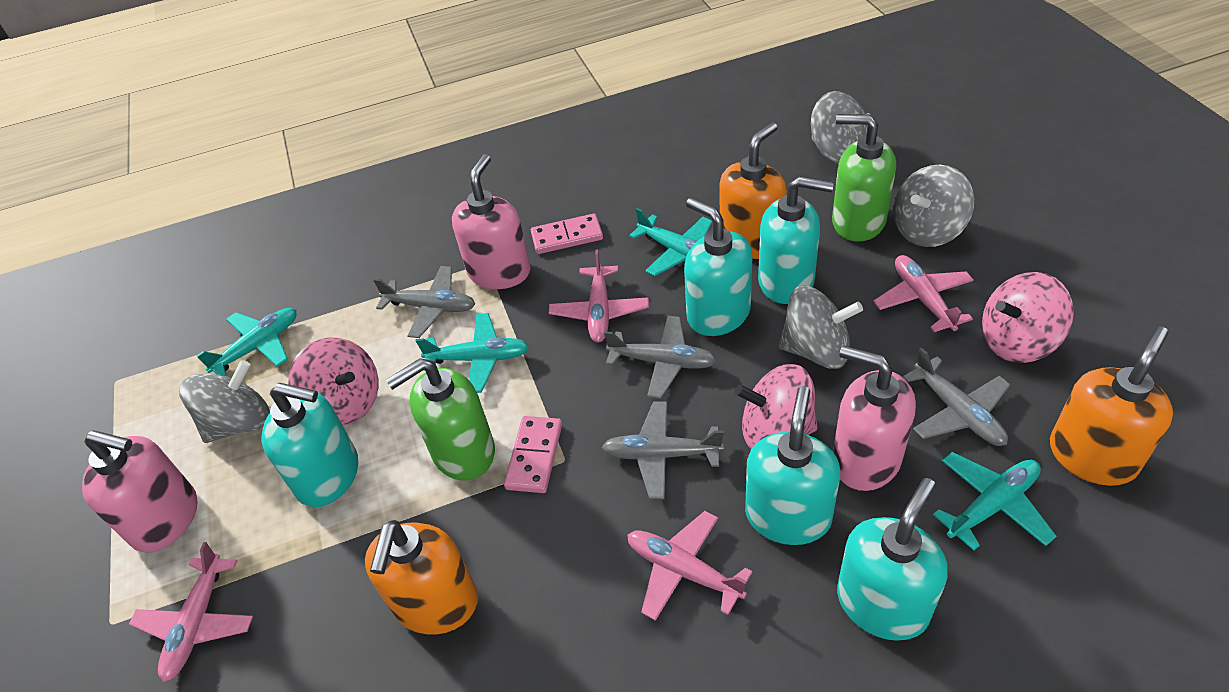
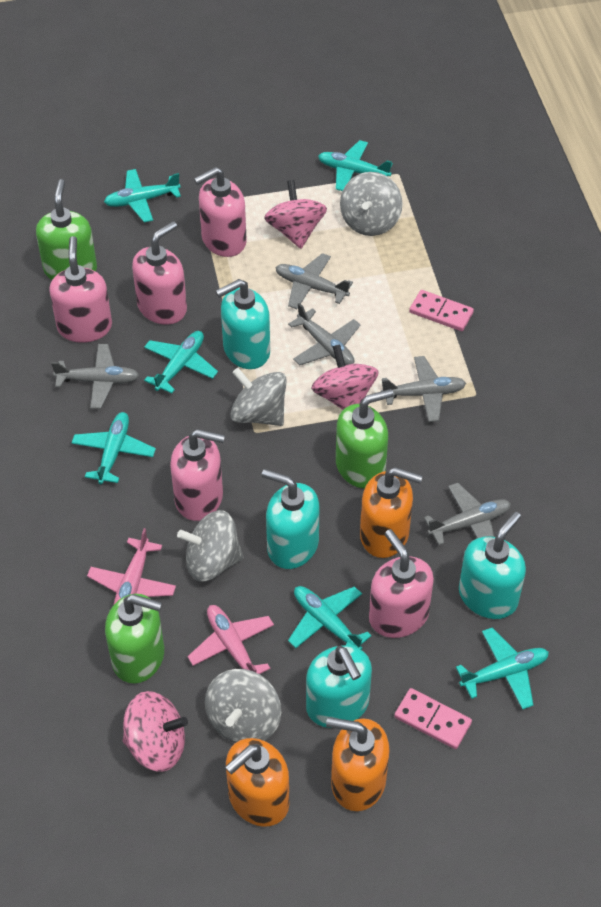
green soap dispenser: 2 -> 3
grey plane: 4 -> 5
pink plane: 4 -> 2
pink soap dispenser: 3 -> 5
turquoise plane: 4 -> 6
turquoise soap dispenser: 5 -> 4

